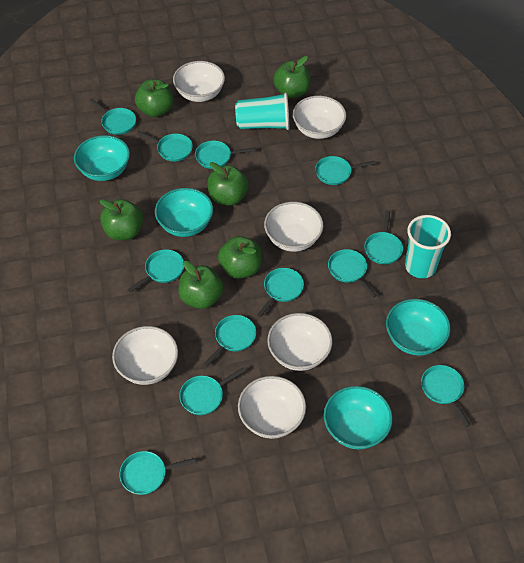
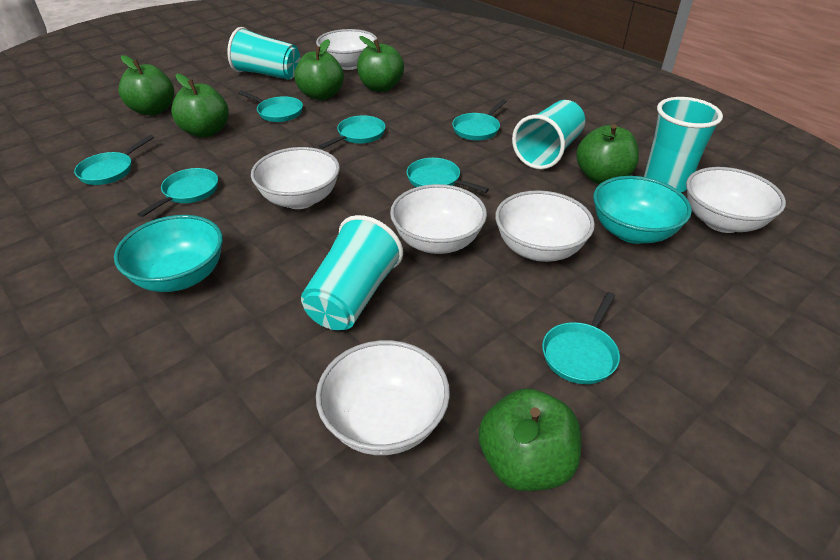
turquoise bowl: 4 -> 2
turquoise cup: 2 -> 4
turquoise pan: 12 -> 7

